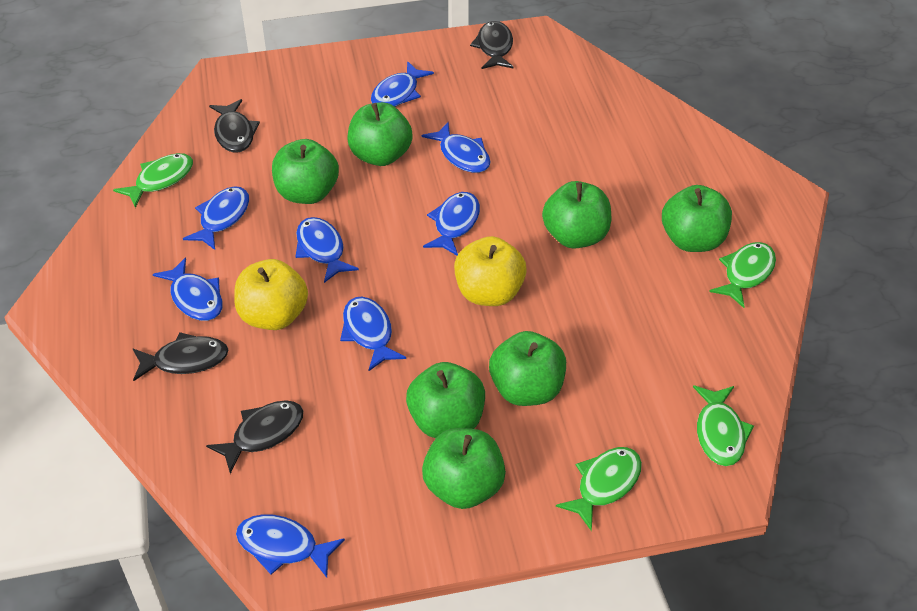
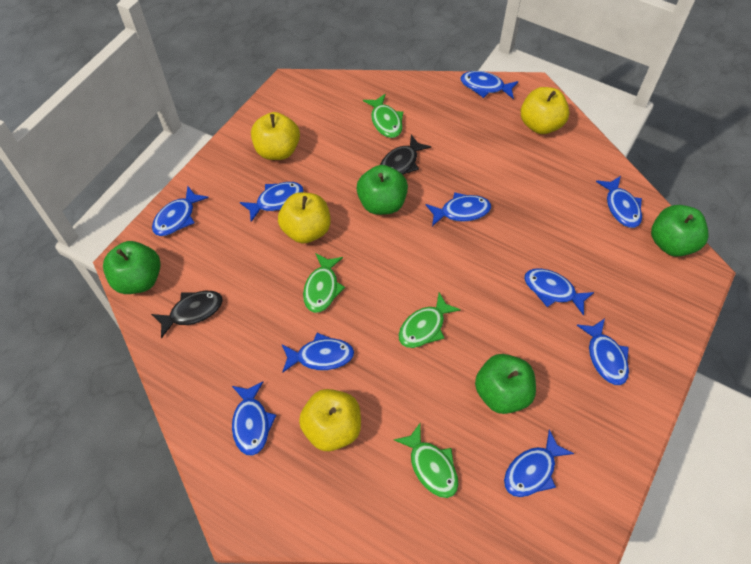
black fish: 4 -> 2
blue fish: 8 -> 10
green apple: 7 -> 4
yellow apple: 2 -> 4

